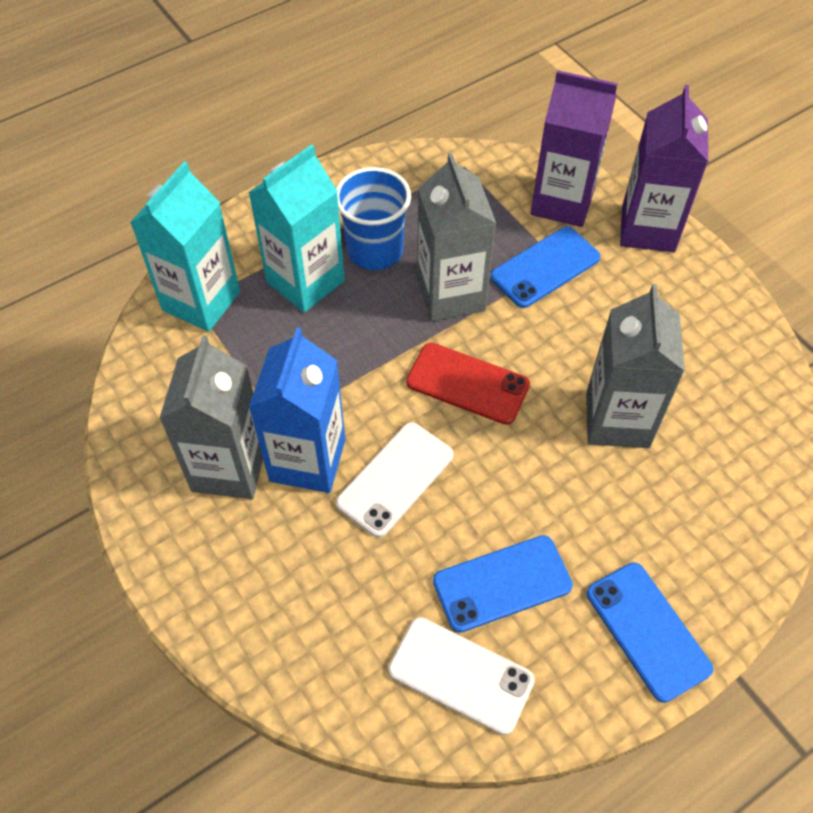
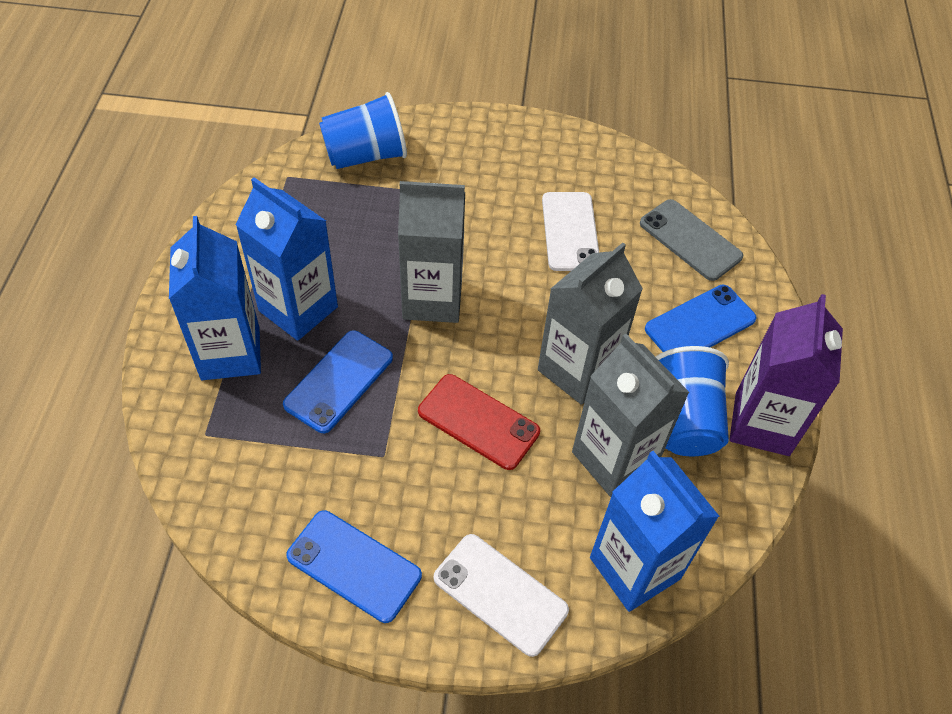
blue carton: 1 -> 3
blue cup: 1 -> 2
grey phone: 0 -> 1
purple carton: 2 -> 1
turquoise carton: 2 -> 0

